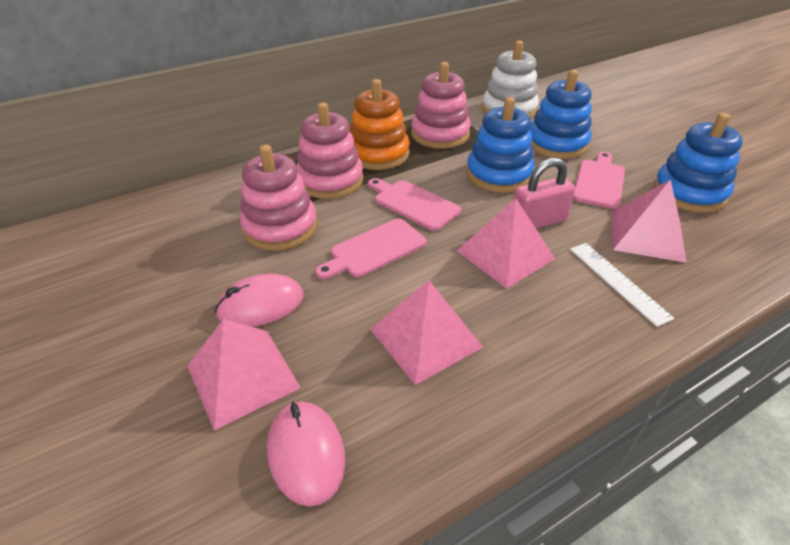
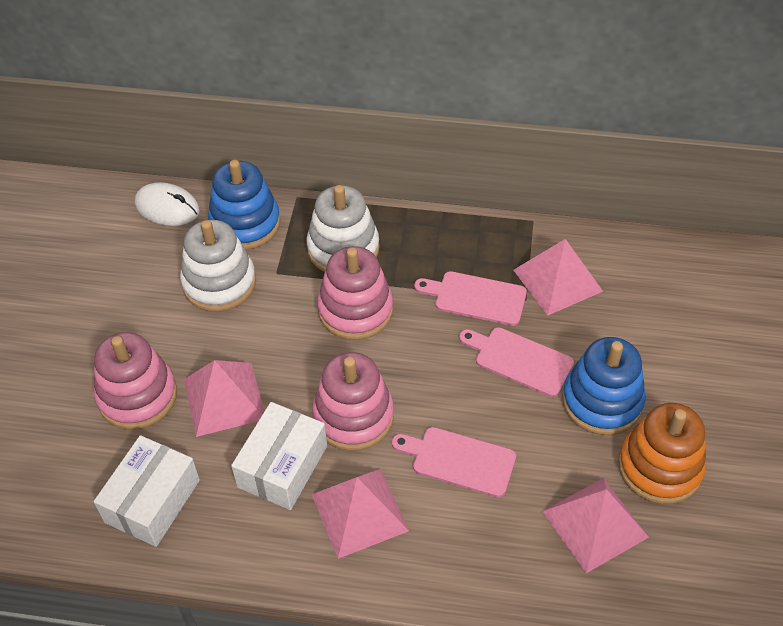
blue stacking toy: 3 -> 2
pink mouse: 2 -> 0
pink padlock: 1 -> 0
white box: 0 -> 2
white mouse: 0 -> 1
white ruler: 1 -> 0
white stacking toy: 1 -> 2

